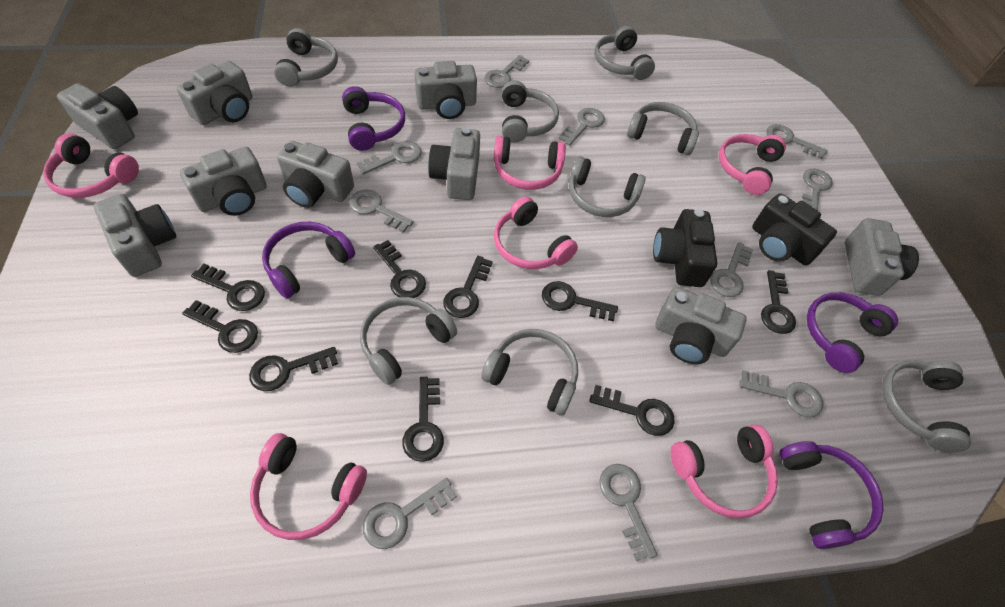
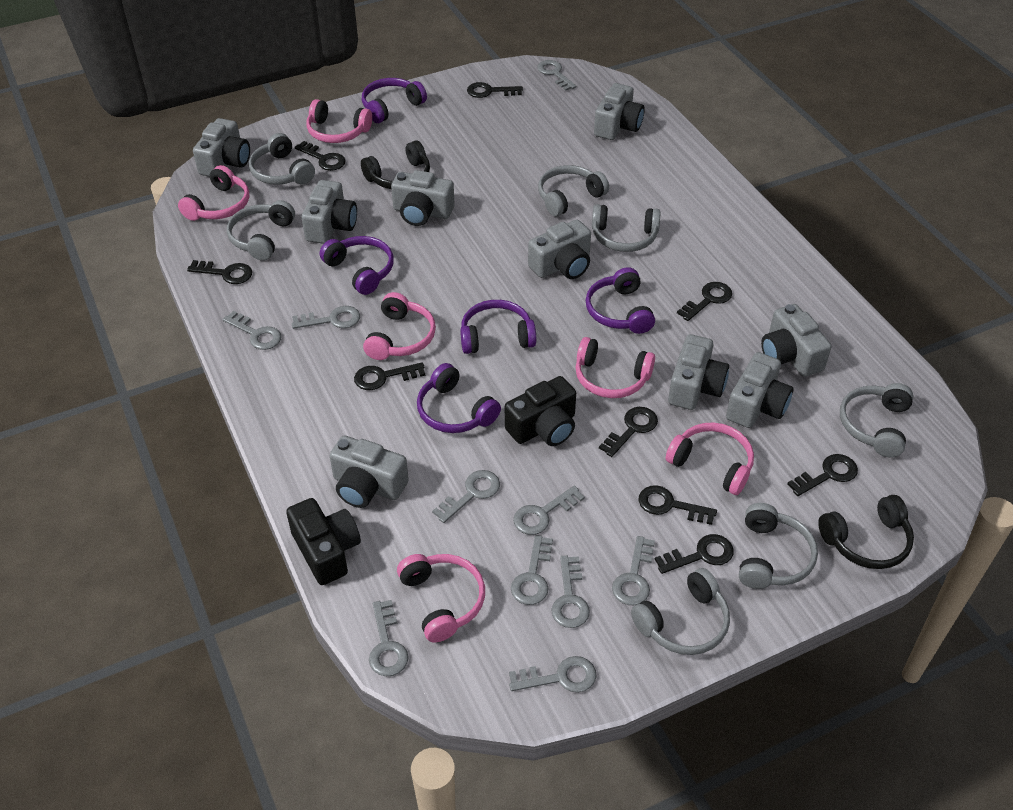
black headphones: 0 -> 2
grey headphones: 8 -> 7
purple headphones: 4 -> 5

